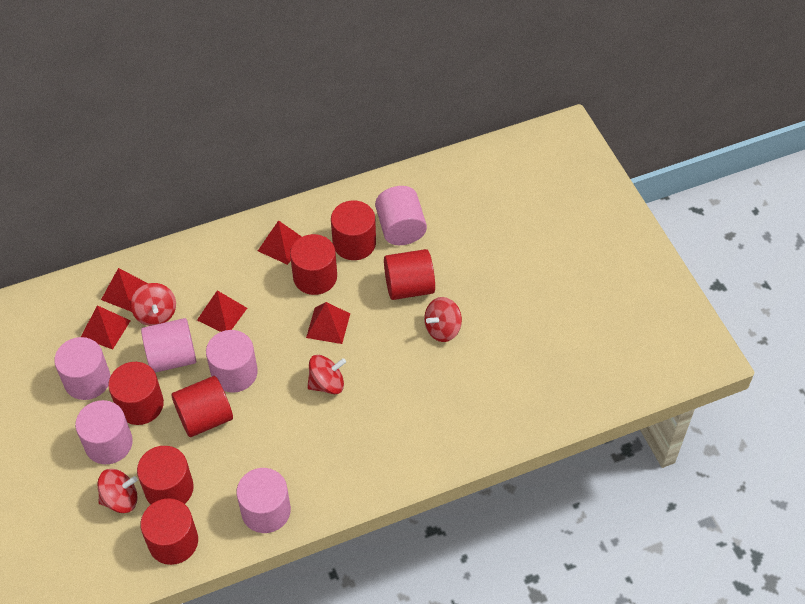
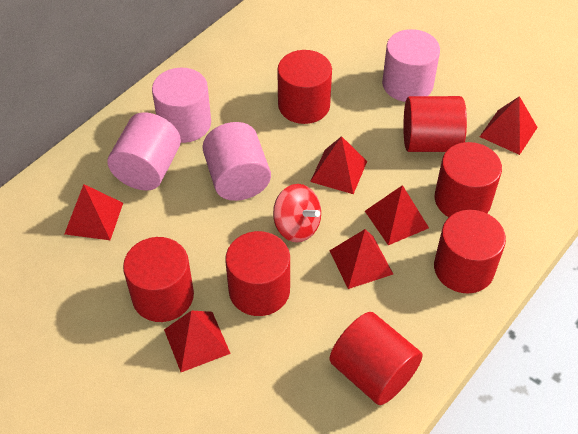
pink cylinder: 6 -> 4
red pyramid: 5 -> 6
red spinning top: 4 -> 1

